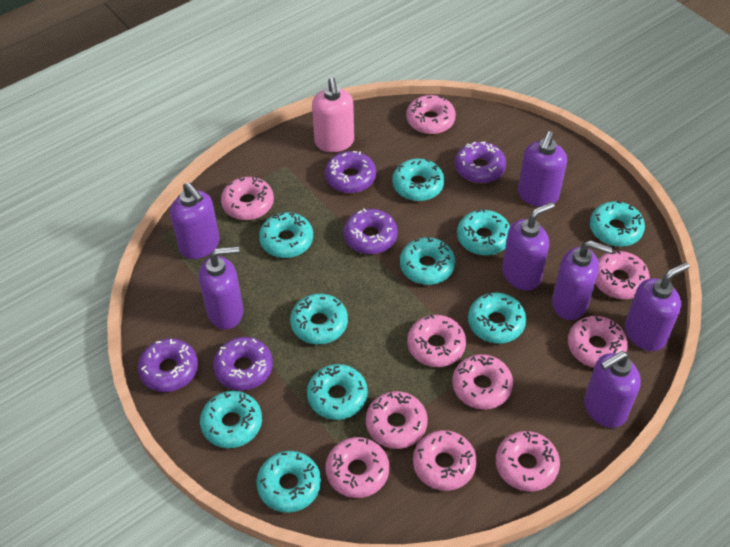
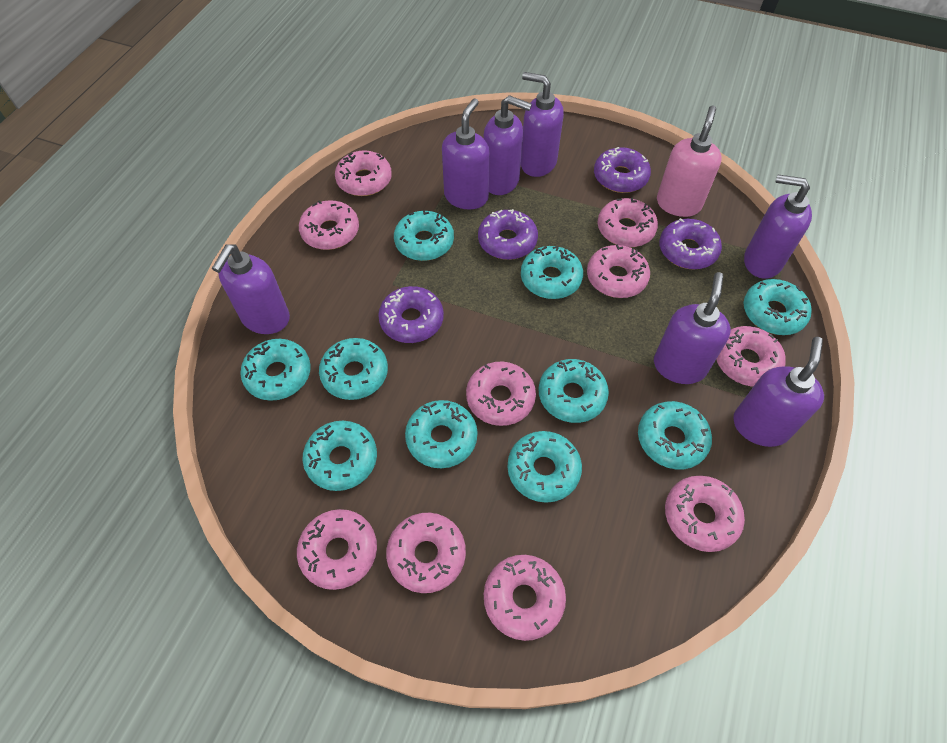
purple donut: 5 -> 4

